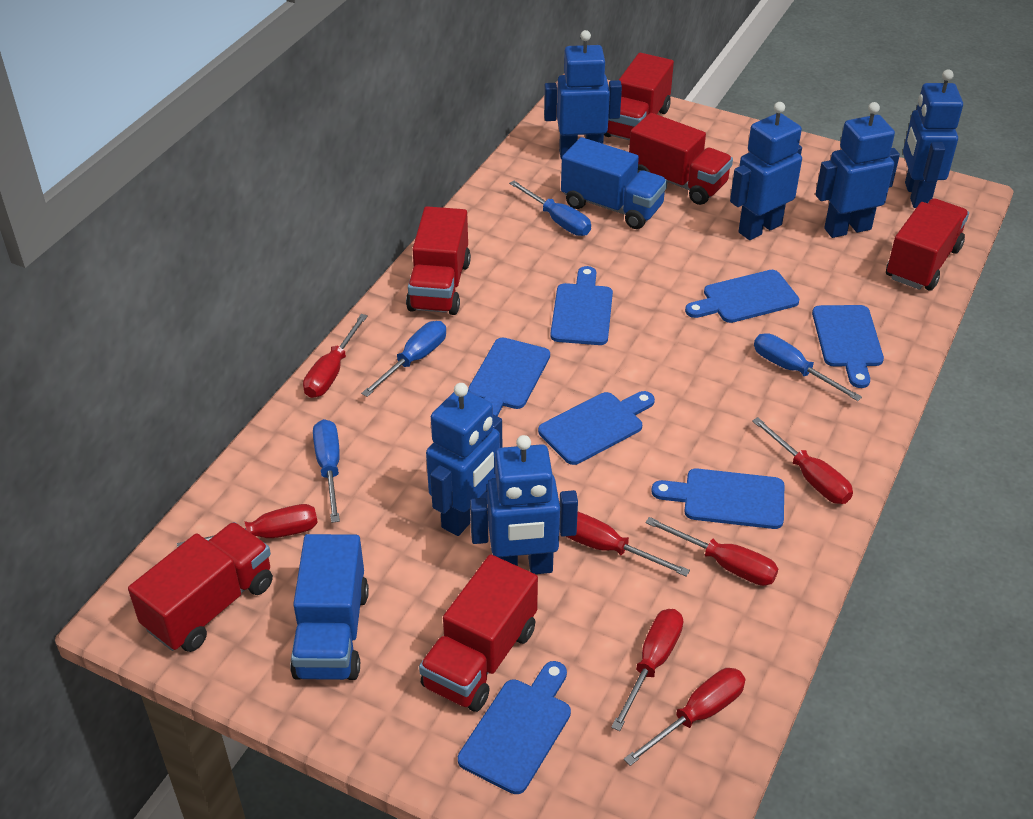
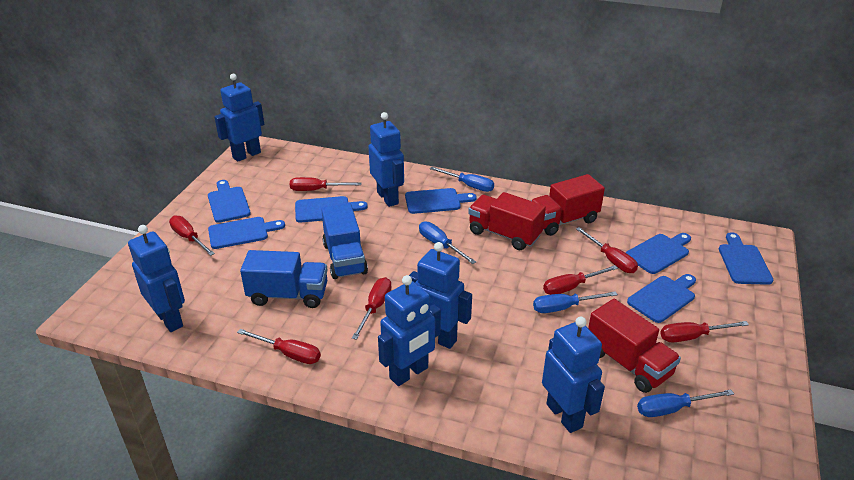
red truck: 6 -> 3

